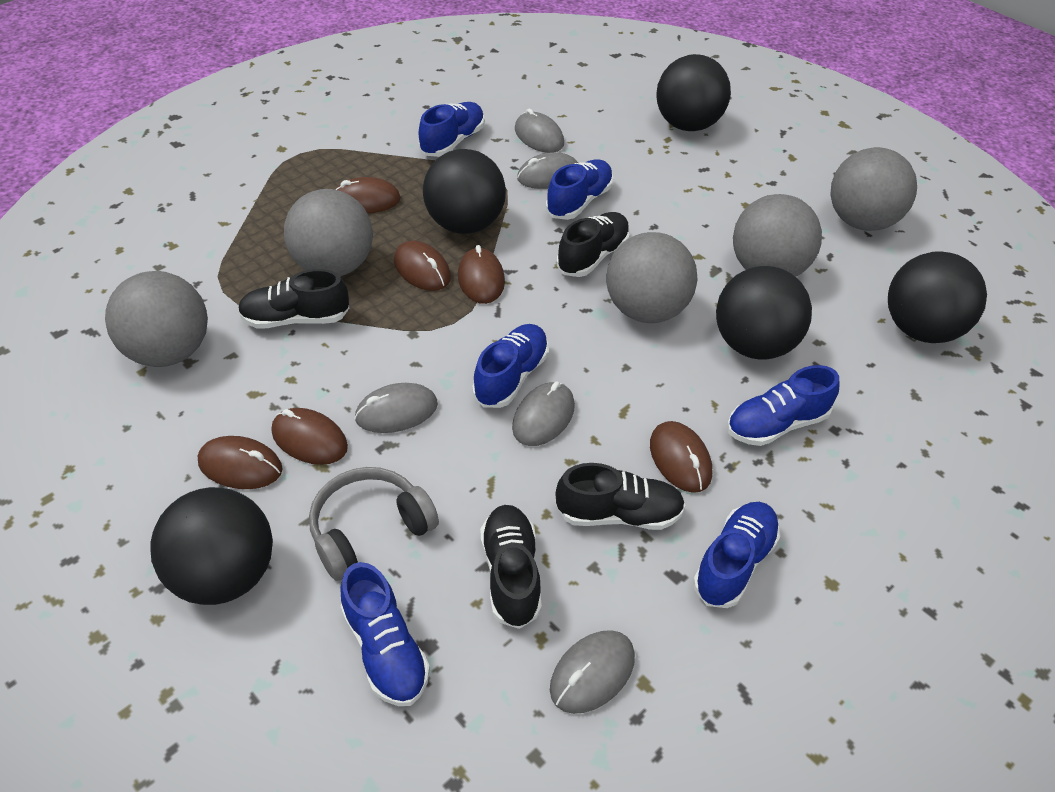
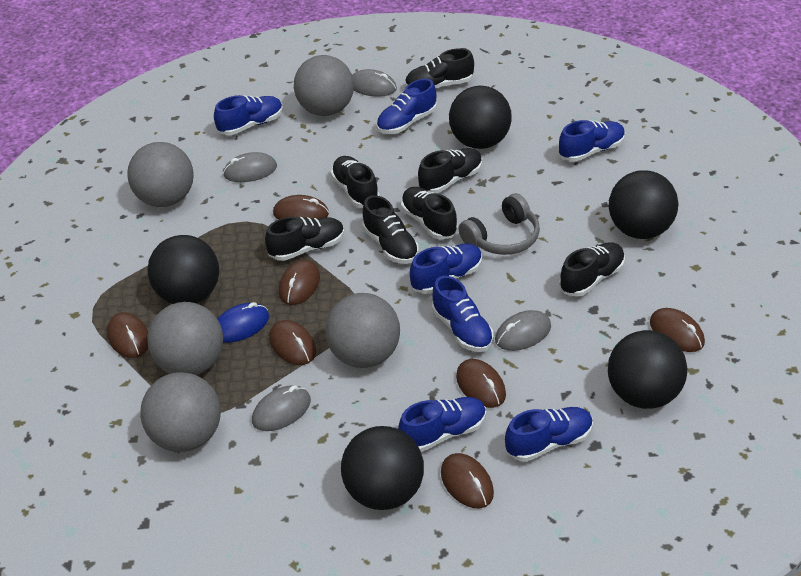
black shoe: 4 -> 7
blue mouse: 0 -> 1
blue shoe: 6 -> 7
brown mouse: 6 -> 7
grey mouse: 5 -> 4

